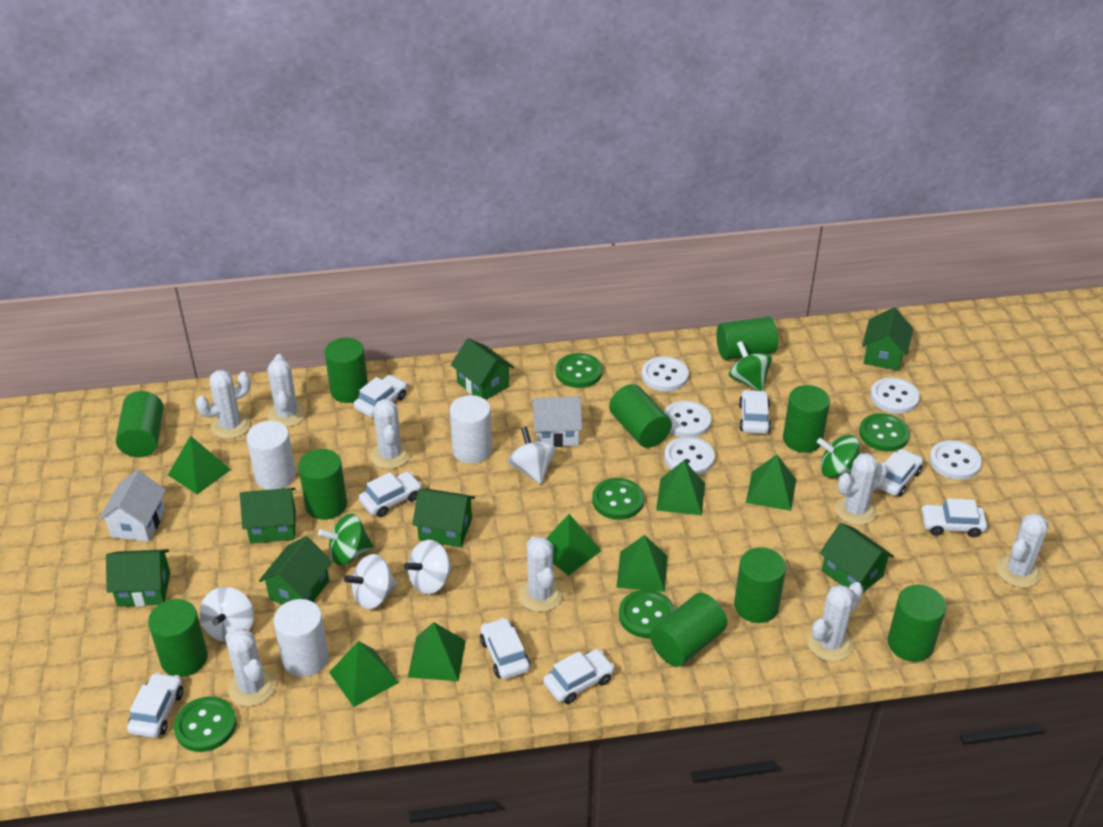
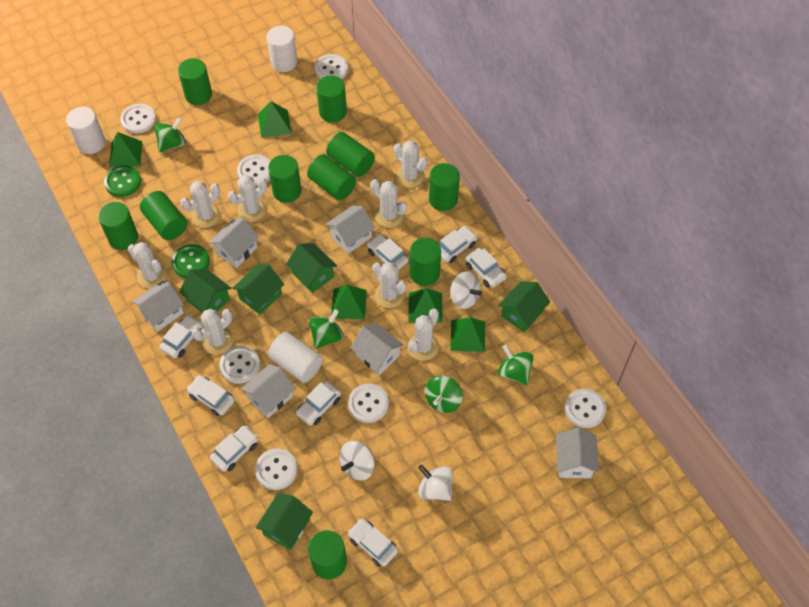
green button: 5 -> 2
green house: 7 -> 5
green pyramid: 7 -> 5
green spinning top: 3 -> 4
white button: 5 -> 7
white house: 2 -> 6
white spinning top: 4 -> 3

